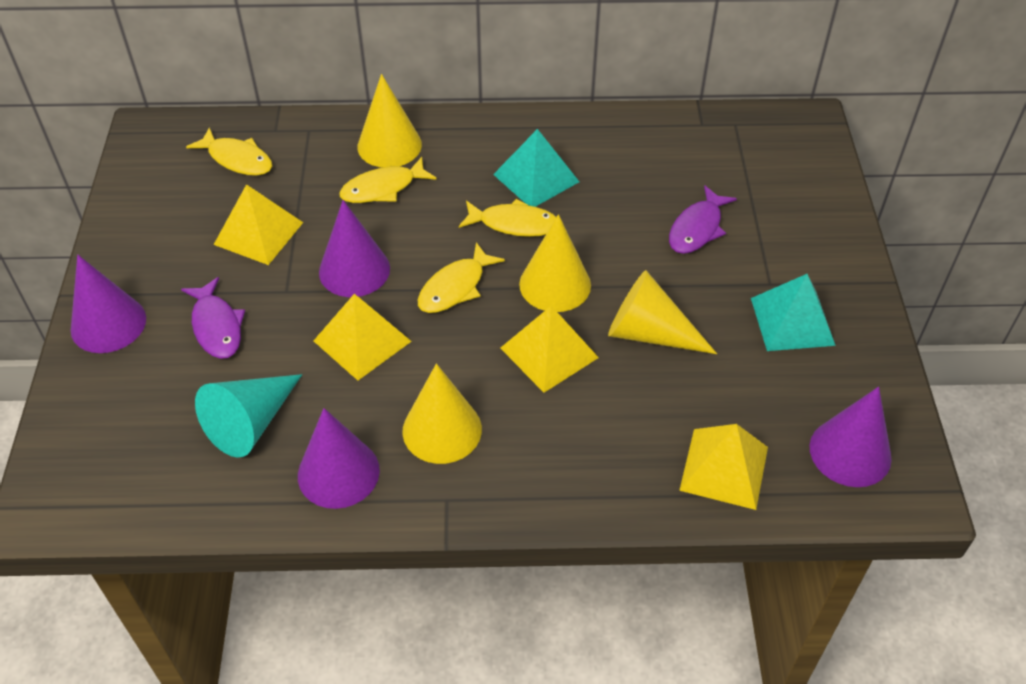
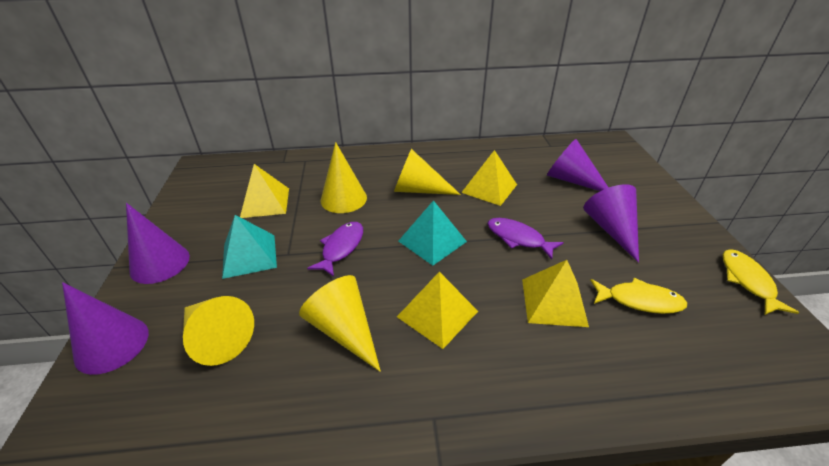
turquoise cone: 1 -> 0
yellow fish: 4 -> 2

